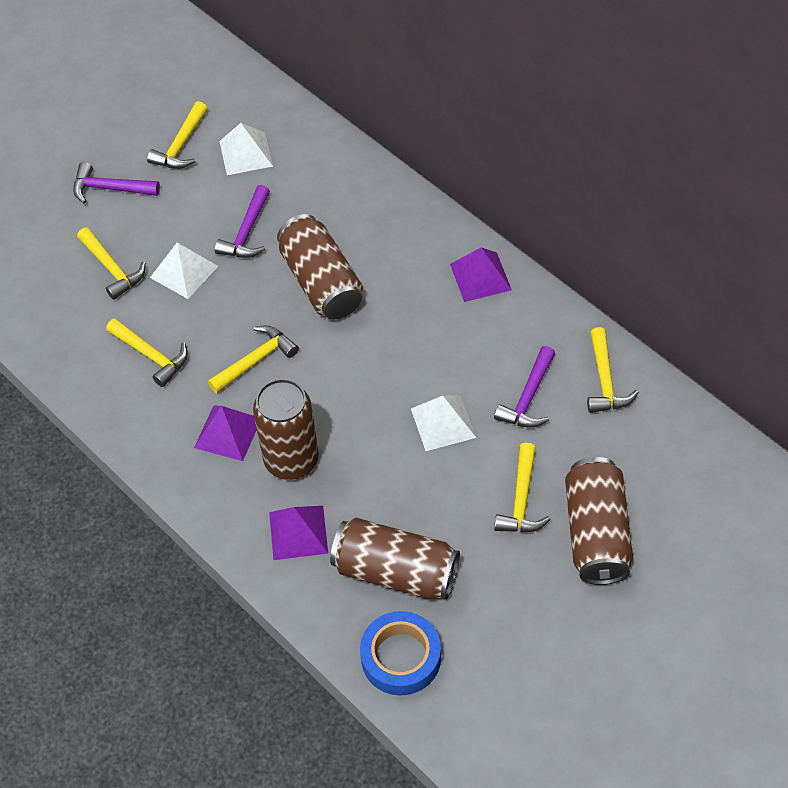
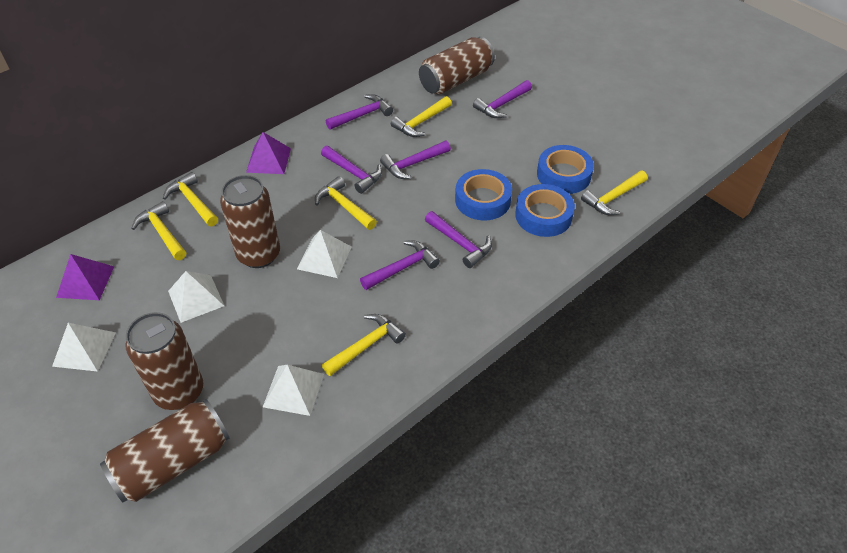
blue tape: 1 -> 3
purple hammer: 3 -> 6
purple pyramid: 3 -> 2
white pyramid: 3 -> 4

